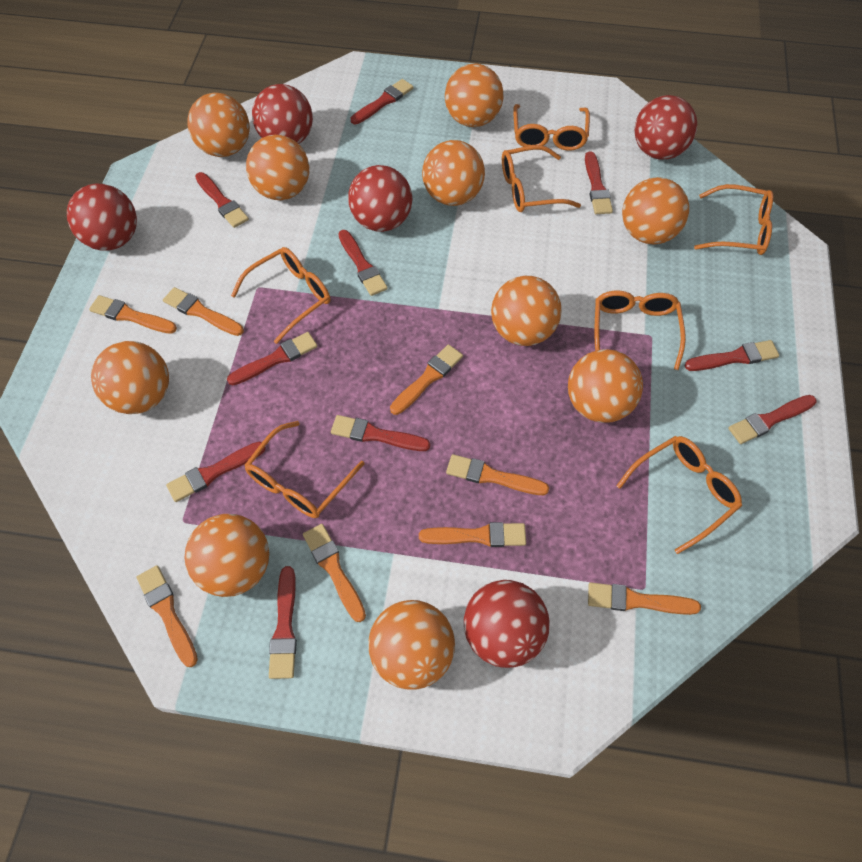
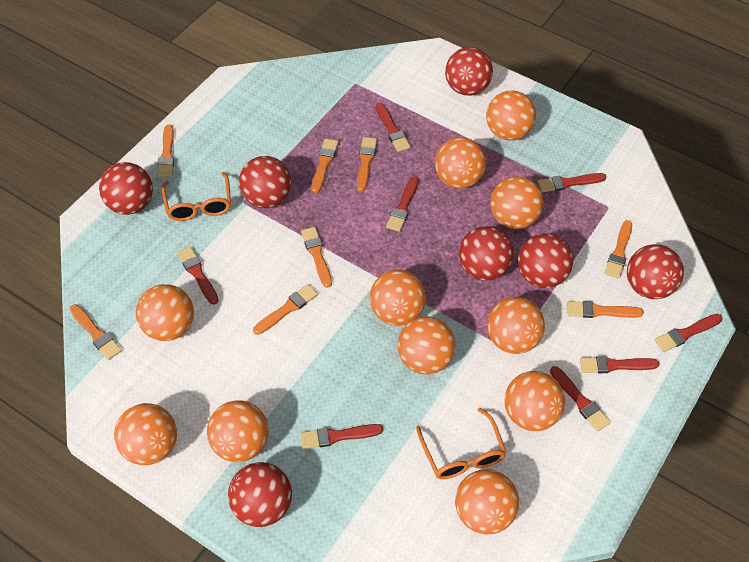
orange ball: 10 -> 11
orange glasses: 7 -> 2
red ball: 5 -> 7
red brush: 10 -> 8

